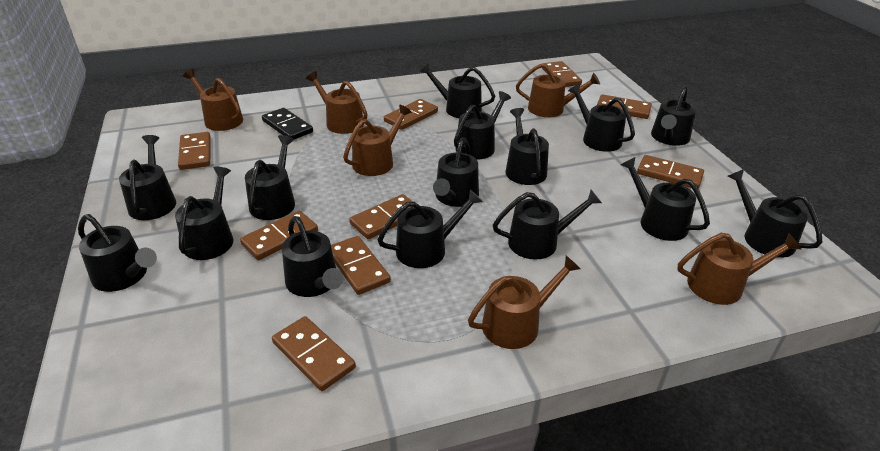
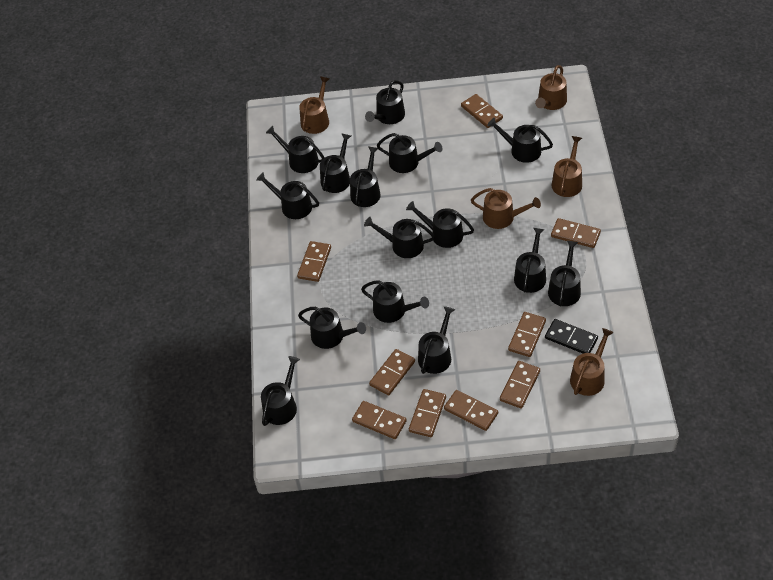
brown watering can: 6 -> 5

